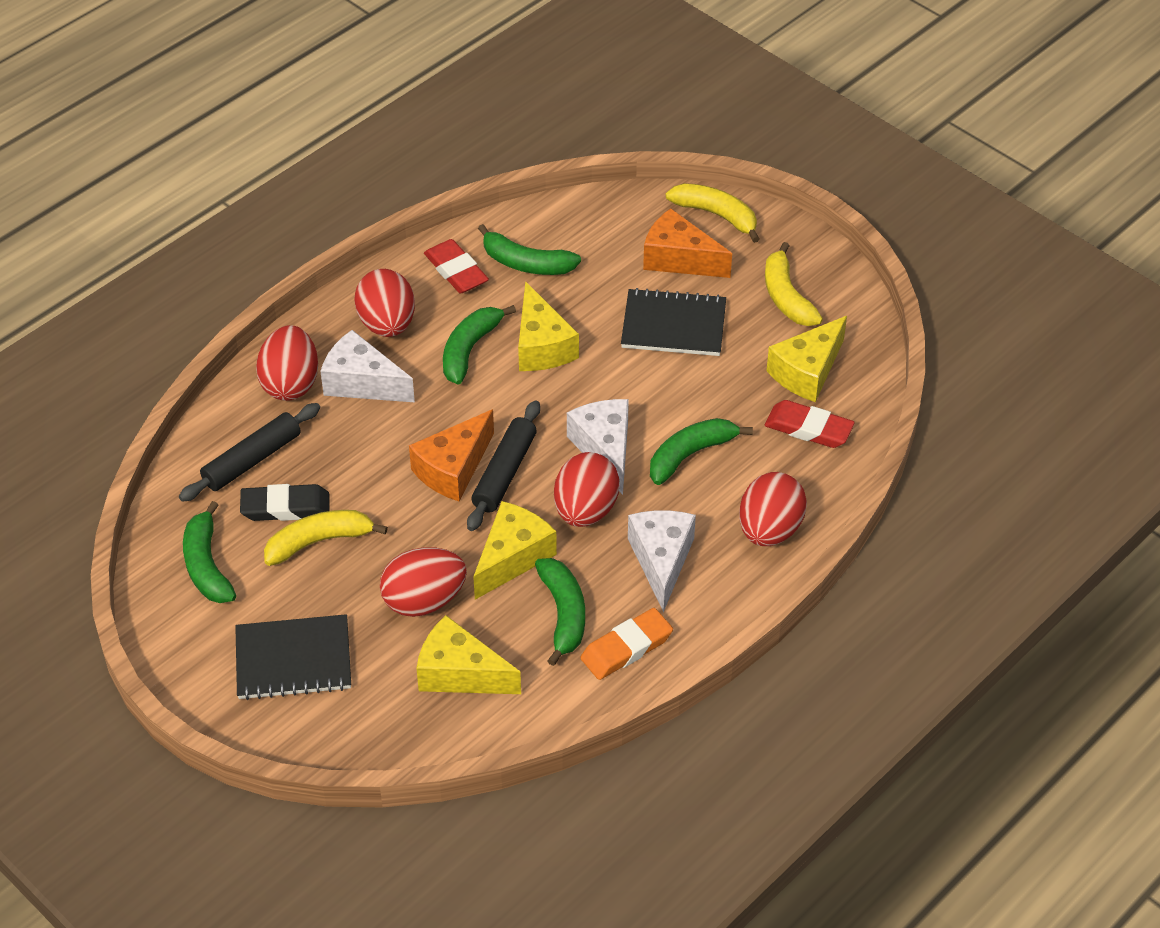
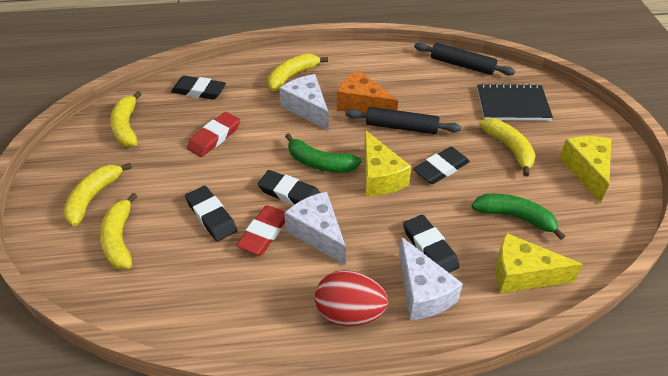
black eraser: 1 -> 5
black notebook: 2 -> 1
green banana: 5 -> 2
orange cheese: 2 -> 1
orange eraser: 1 -> 0
red egg: 5 -> 1
yellow banana: 3 -> 5
yellow cheese: 4 -> 3

